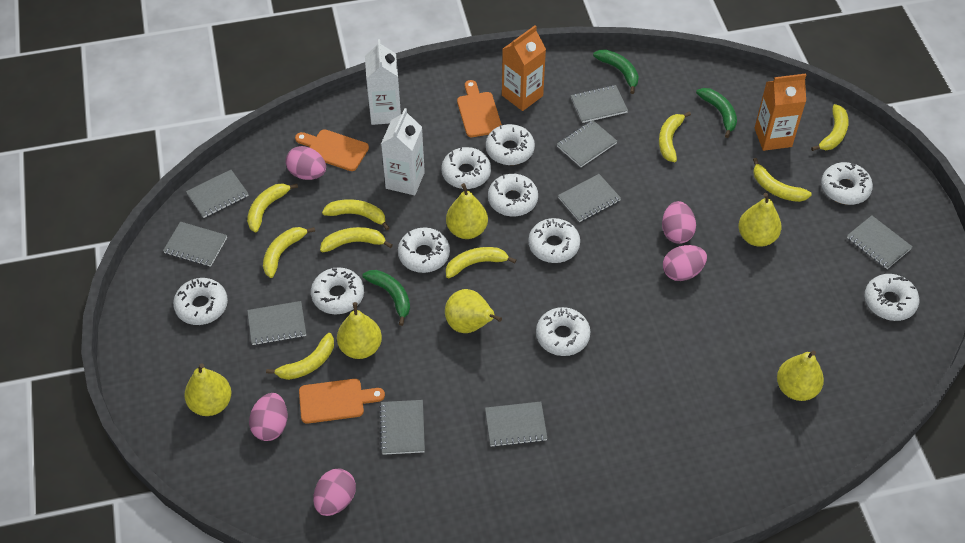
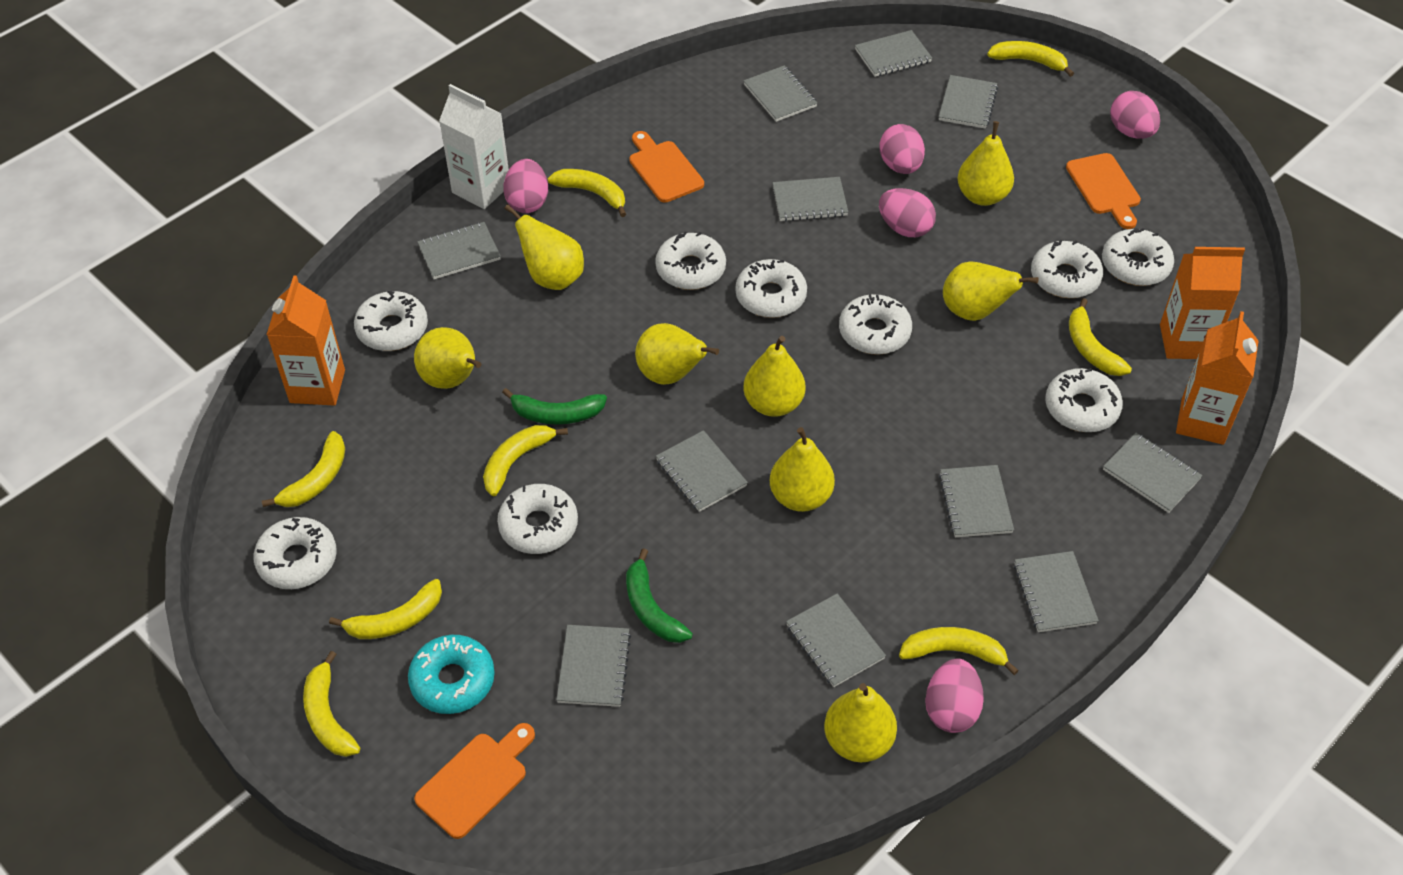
green banana: 3 -> 2
grey notebook: 9 -> 11
orange carton: 2 -> 3
turquoise donut: 0 -> 1
white carton: 2 -> 1
white donut: 10 -> 9
yellow banana: 9 -> 8
yellow pear: 6 -> 8

